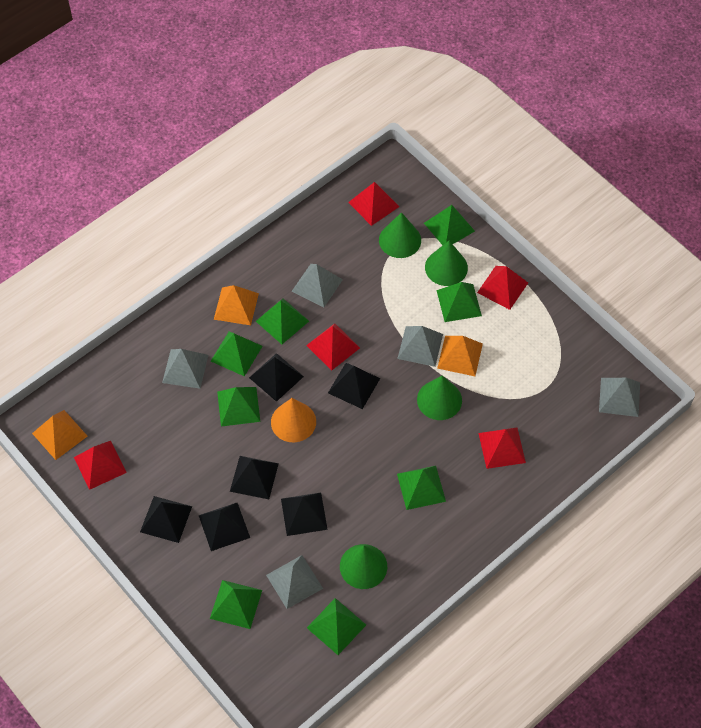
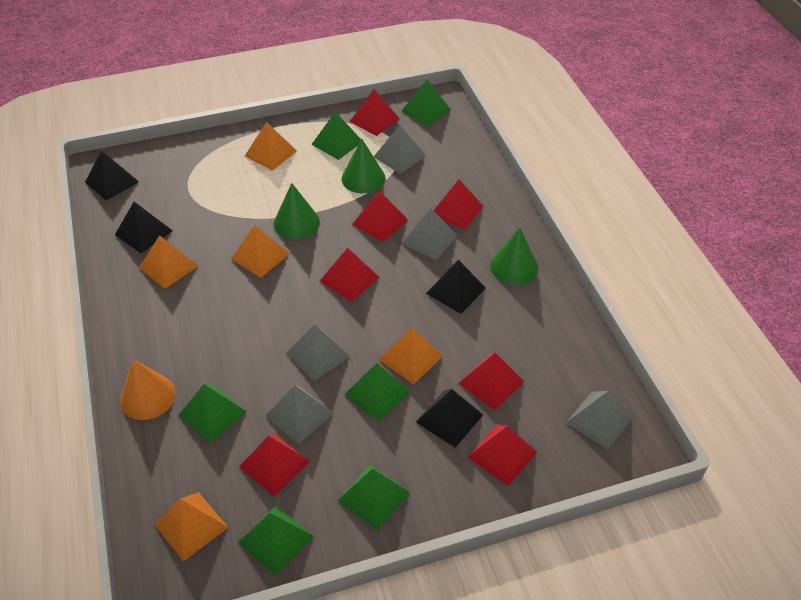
black pyramid: 6 -> 4
green cone: 4 -> 3
green pyramid: 8 -> 6
orange pyramid: 3 -> 5
red pyramid: 5 -> 7

